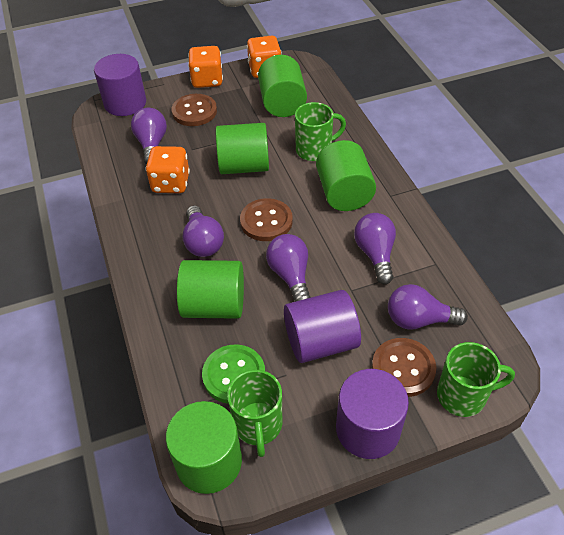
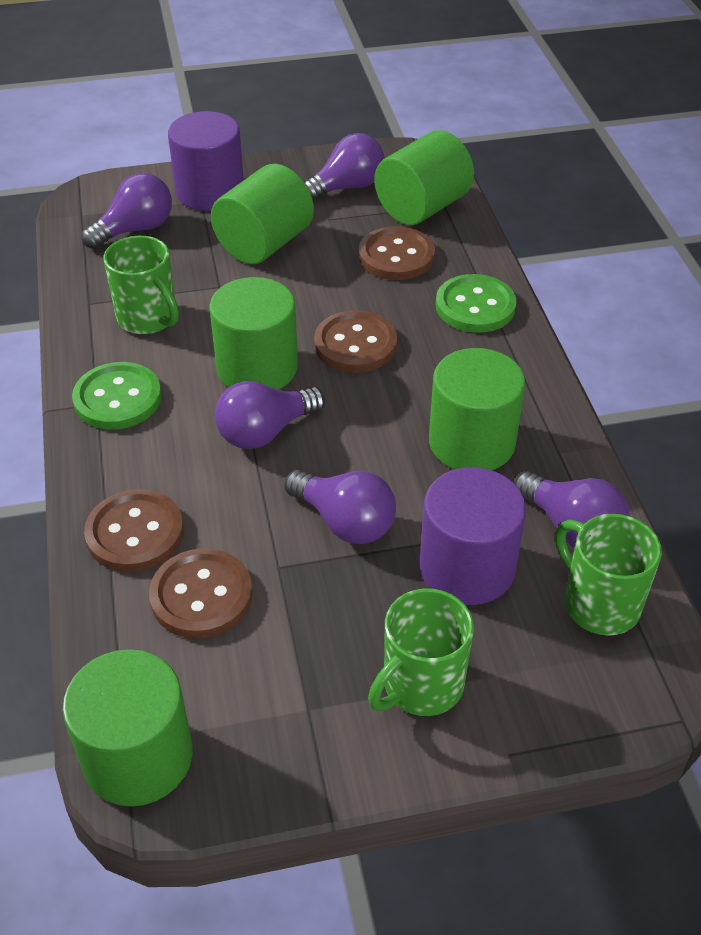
brown button: 3 -> 4
green button: 1 -> 2
orange dice: 3 -> 0
purple cylinder: 3 -> 2

